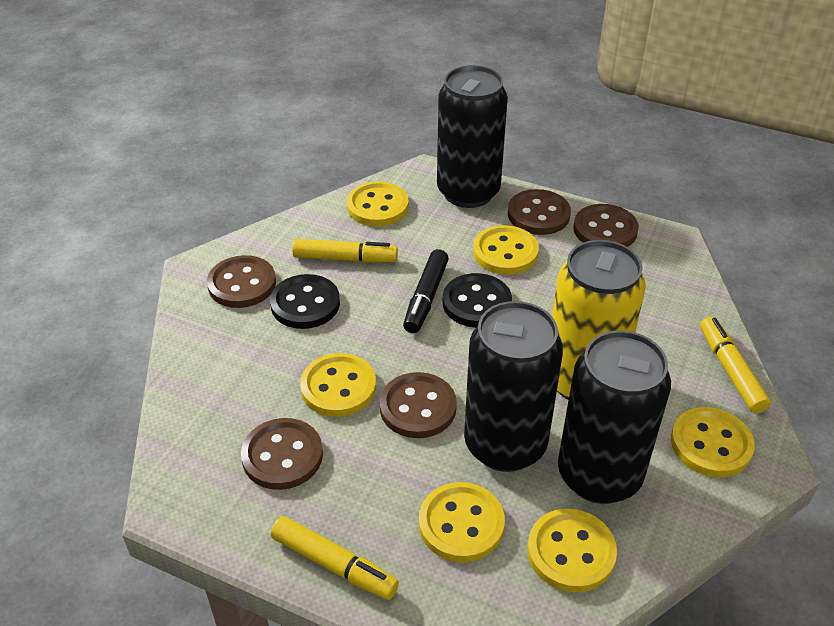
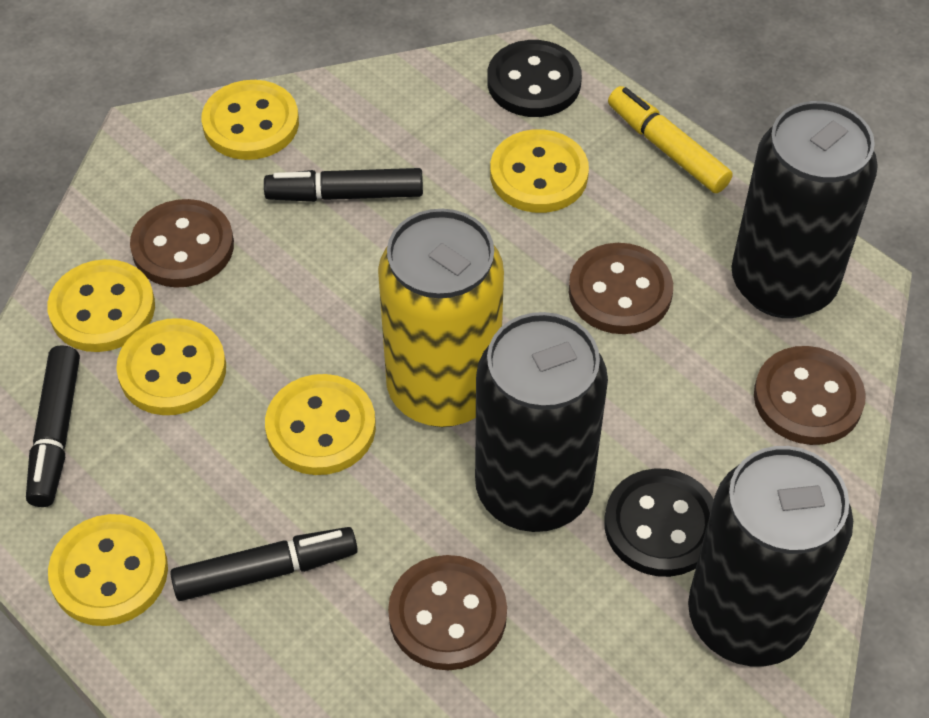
black marker: 1 -> 3
brown button: 5 -> 4
yellow marker: 3 -> 1

